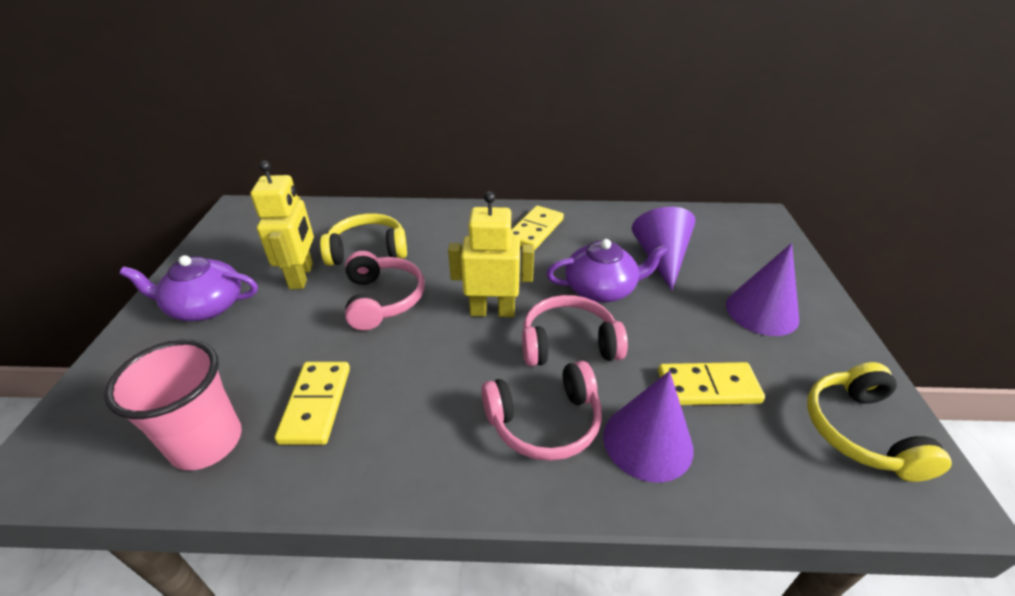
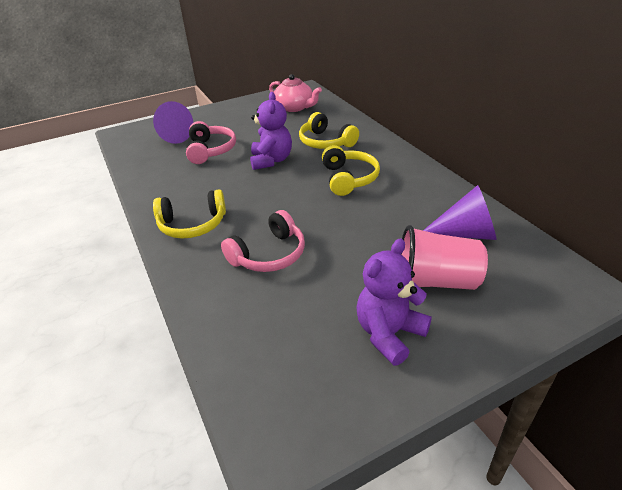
pink headphones: 3 -> 2
pink teapot: 0 -> 1
purple cone: 3 -> 2
purple teapot: 2 -> 0
purple teddy bear: 0 -> 2
yellow domino: 3 -> 0
yellow headphones: 2 -> 3
yellow robot: 2 -> 0

